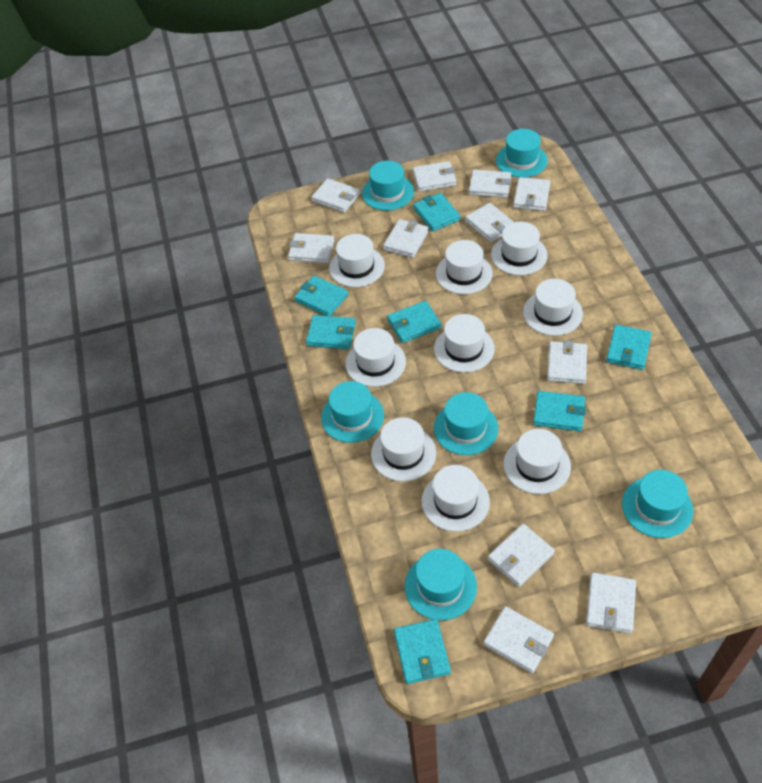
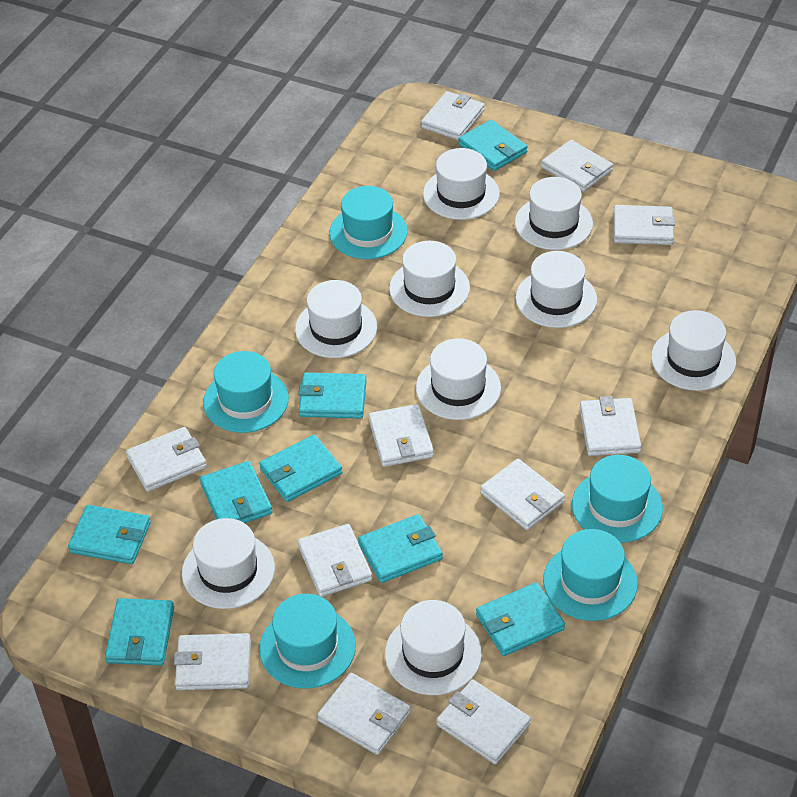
turquoise hat: 6 -> 5
turquoise wallet: 7 -> 8

